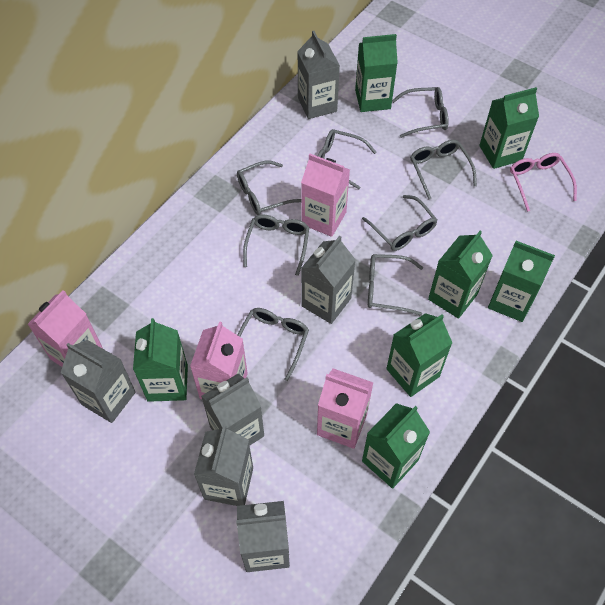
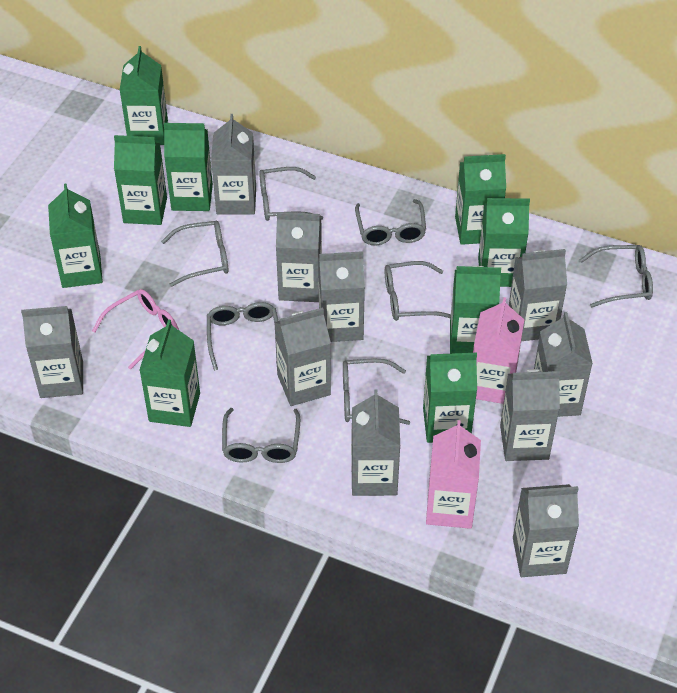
green carton: 7 -> 9
grey carton: 6 -> 10
pink carton: 4 -> 2

